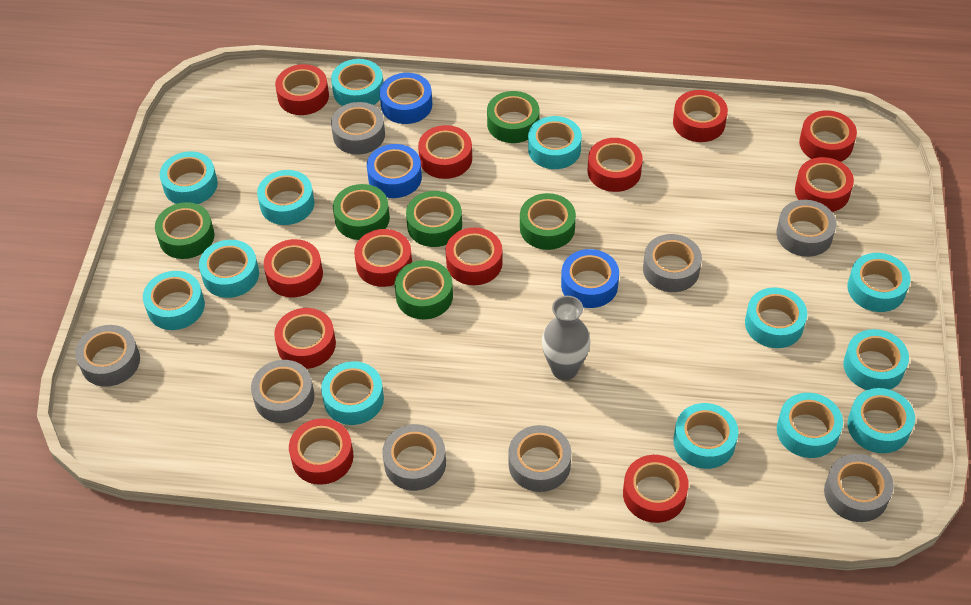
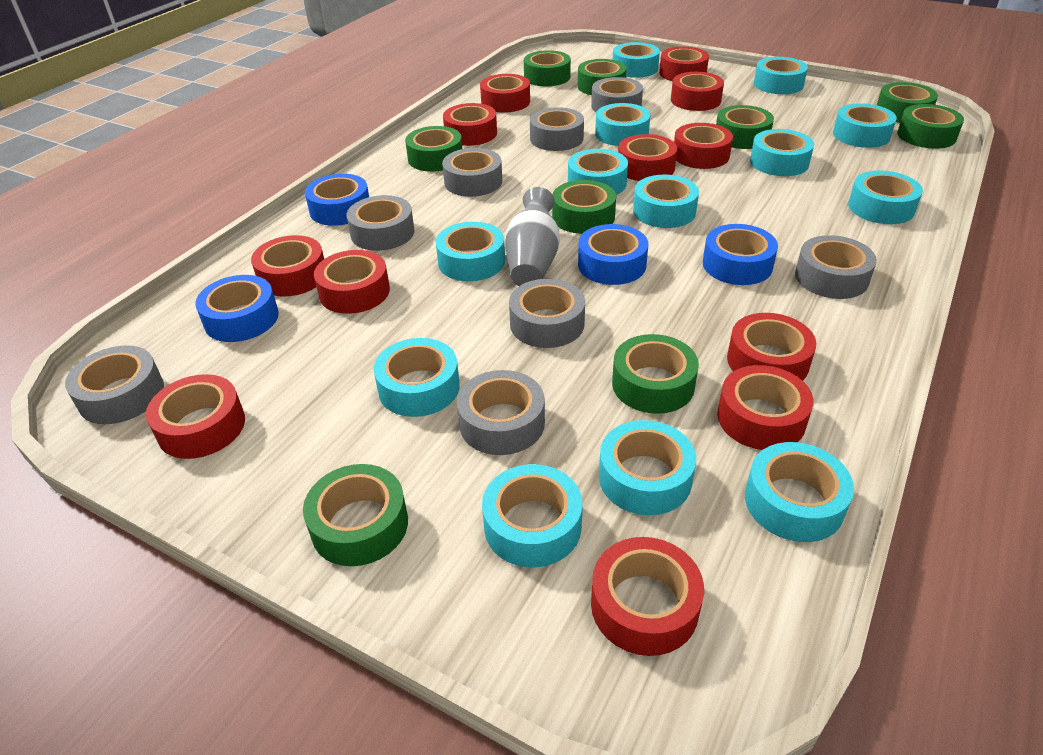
blue tape: 3 -> 4
green tape: 6 -> 9

